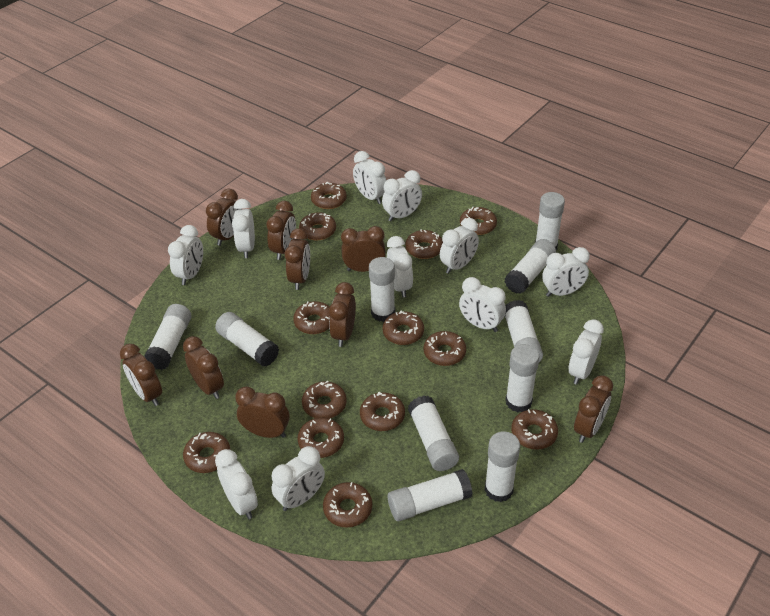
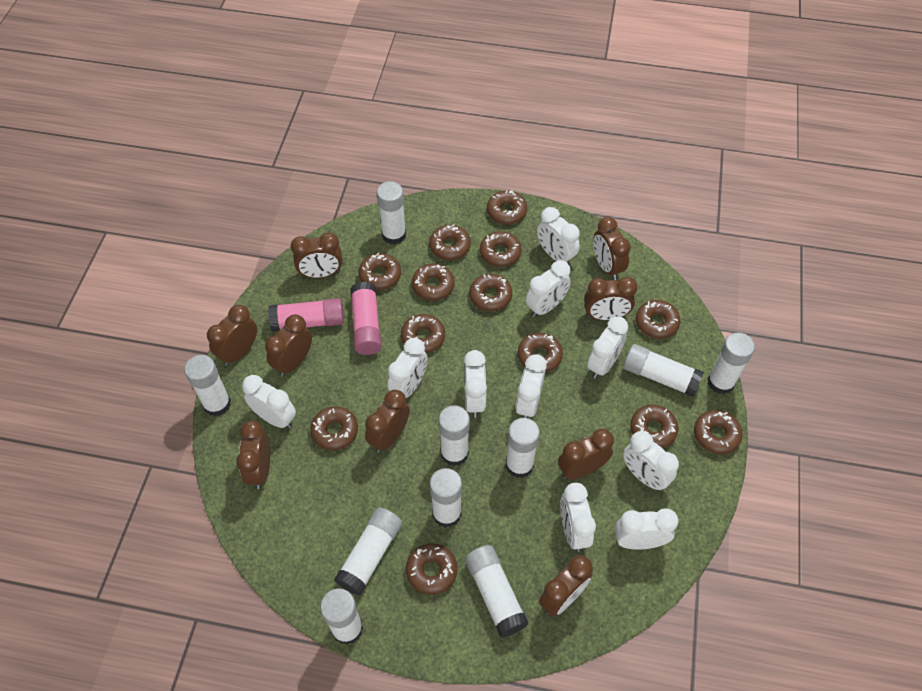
pink glue stick: 0 -> 2
white clock: 11 -> 10

